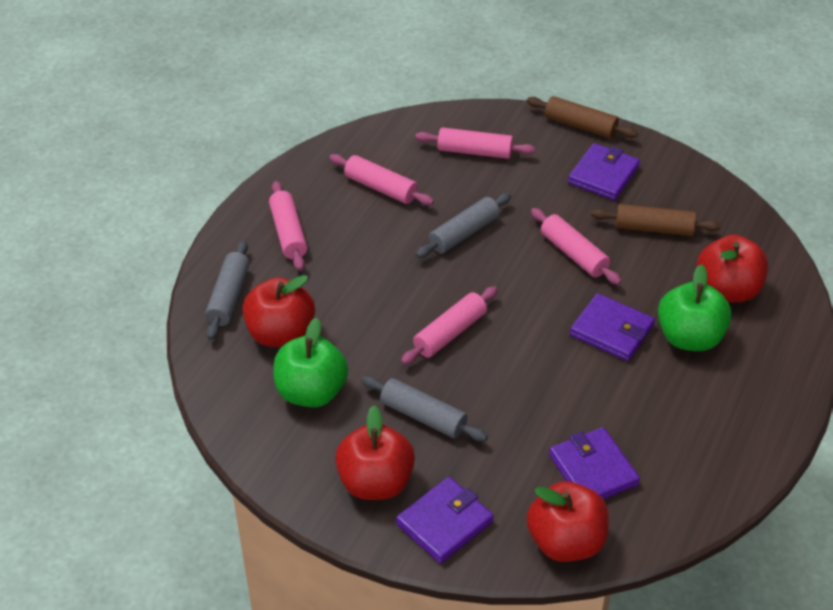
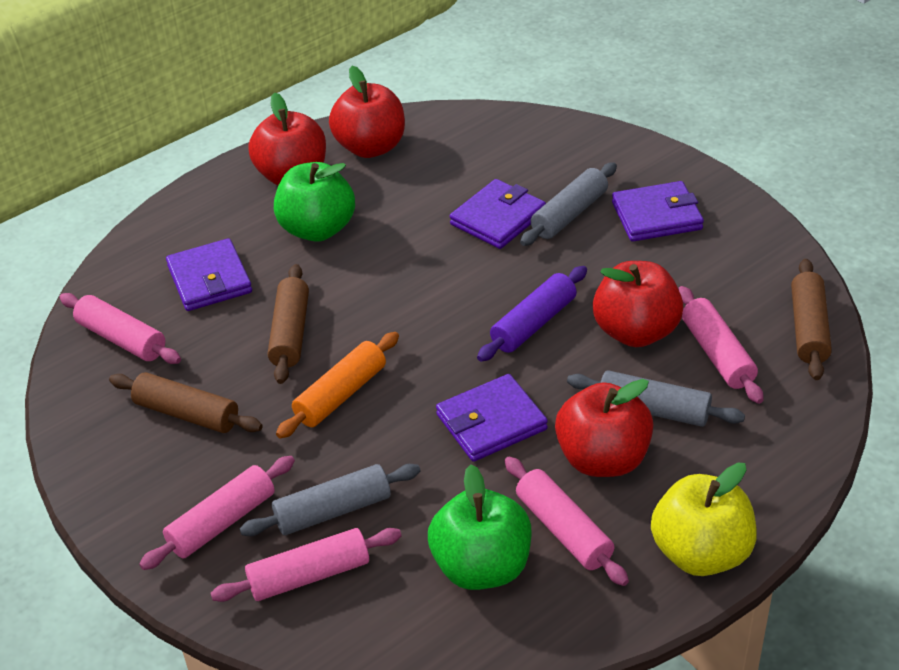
brown rolling pin: 2 -> 3
orange rolling pin: 0 -> 1
purple rolling pin: 0 -> 1
yellow apple: 0 -> 1

